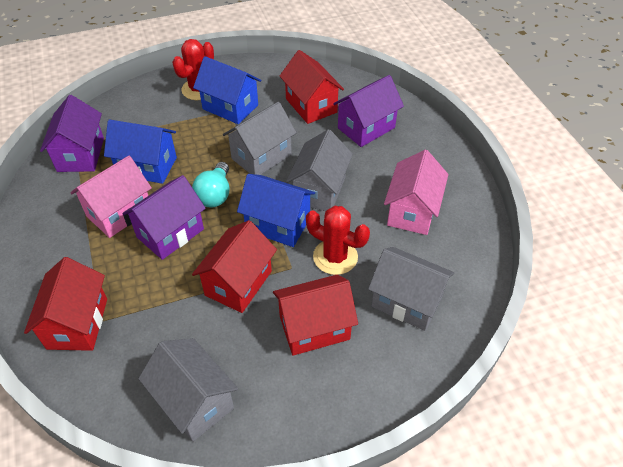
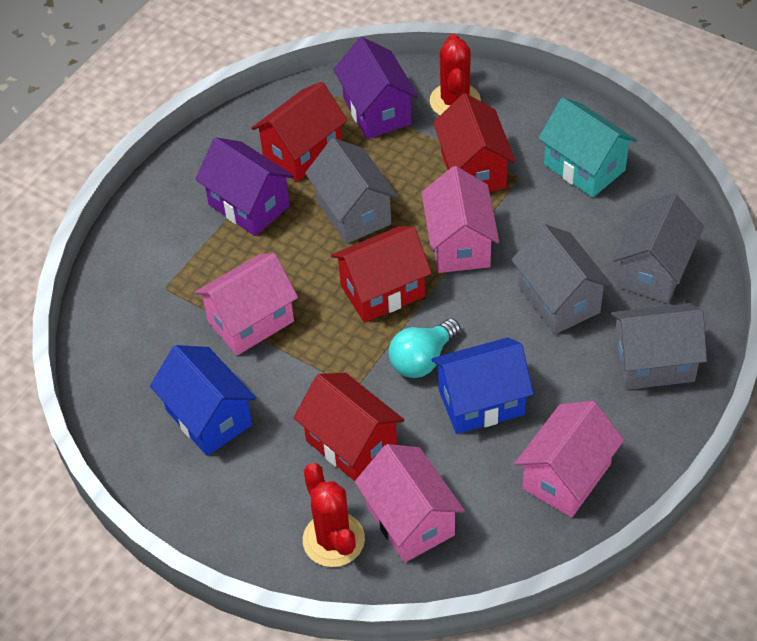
blue house: 3 -> 2
pink house: 2 -> 4
purple house: 3 -> 2
turquoise house: 0 -> 1

